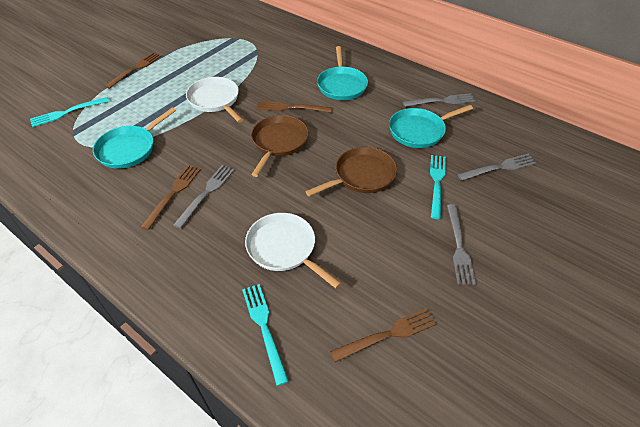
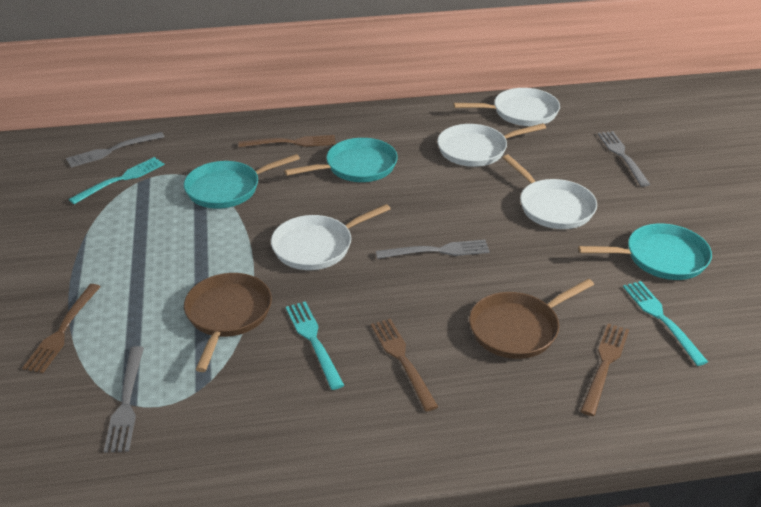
white pan: 2 -> 4

